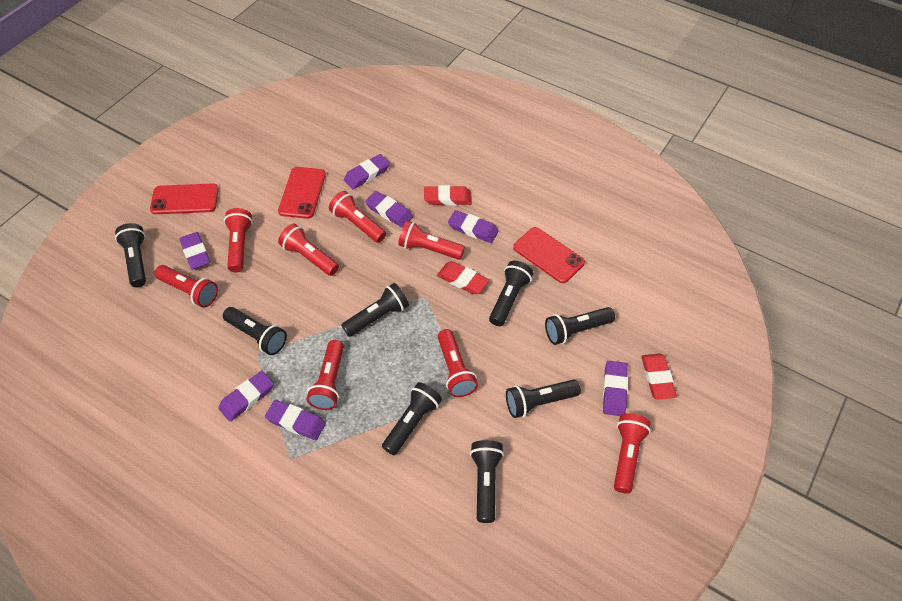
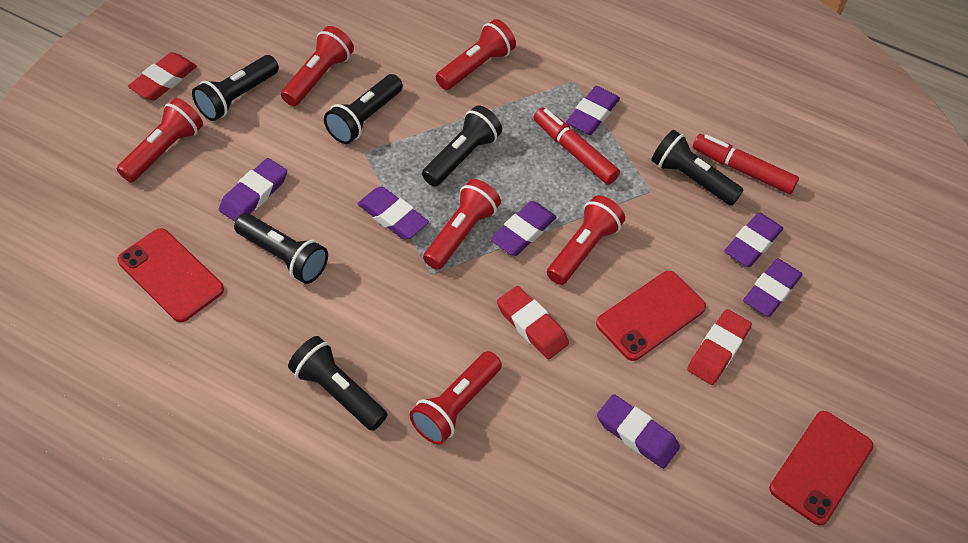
black flashlight: 8 -> 6
red flashlight: 8 -> 6
red marker: 0 -> 2

